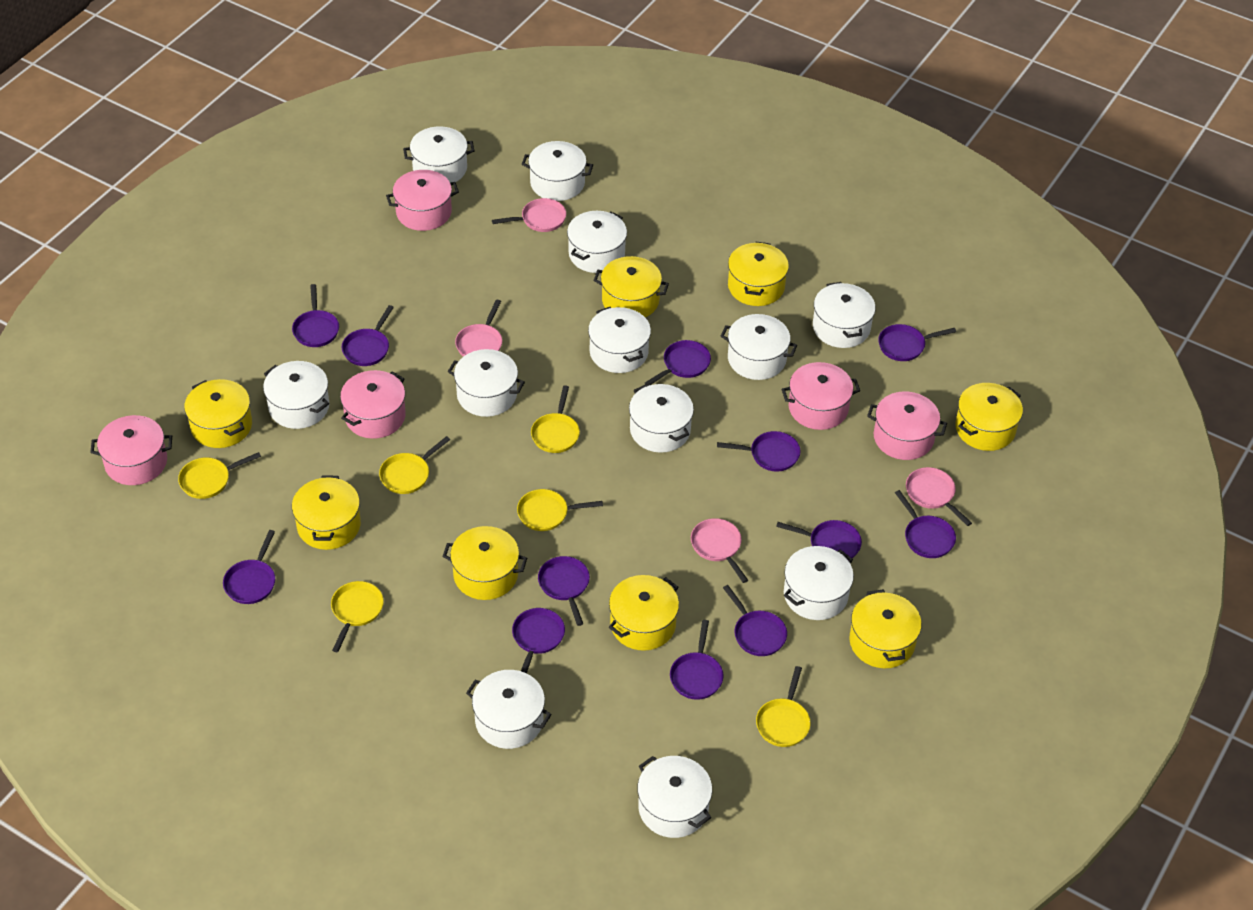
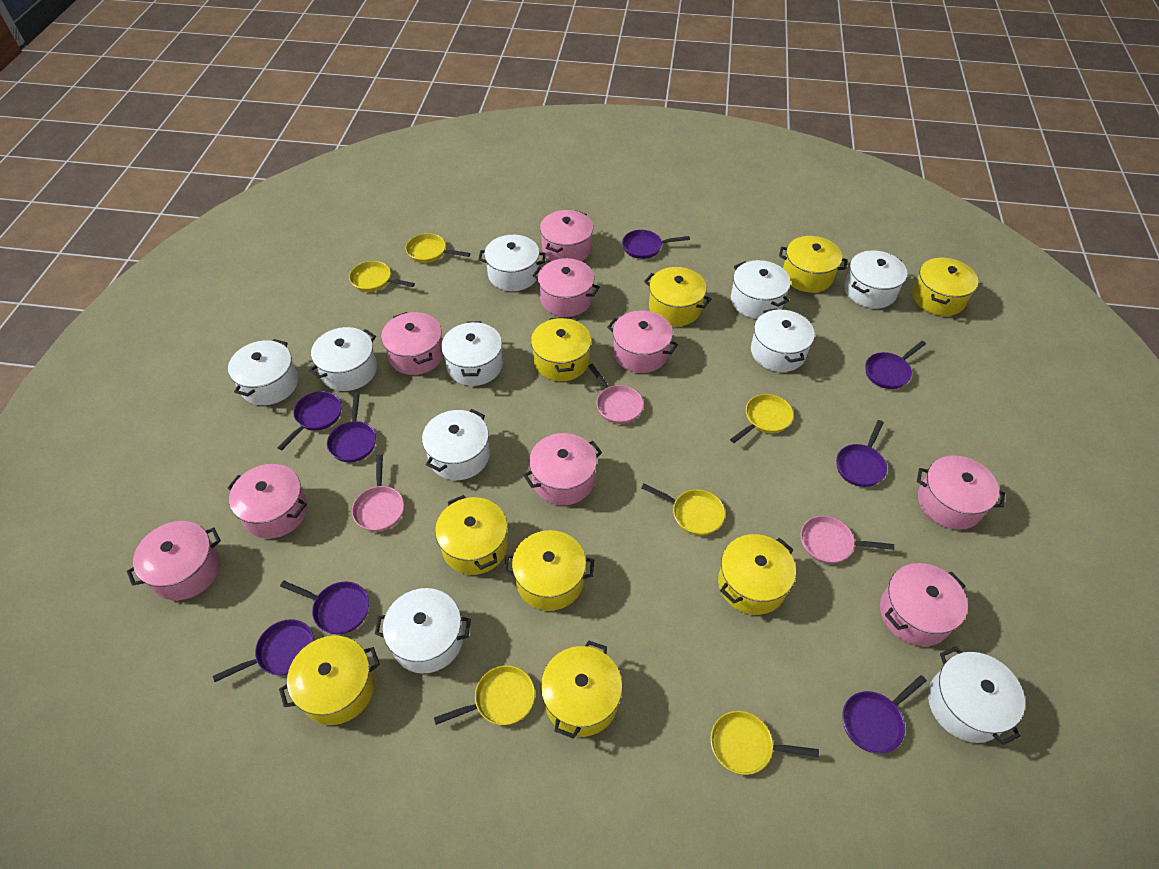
pink pan: 4 -> 3
pink pot: 5 -> 9
purple pan: 12 -> 8
white pot: 12 -> 10
yellow pot: 8 -> 9

